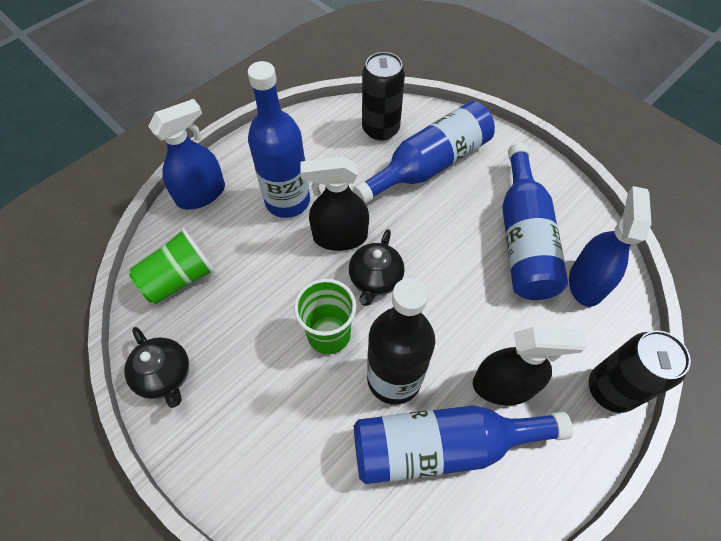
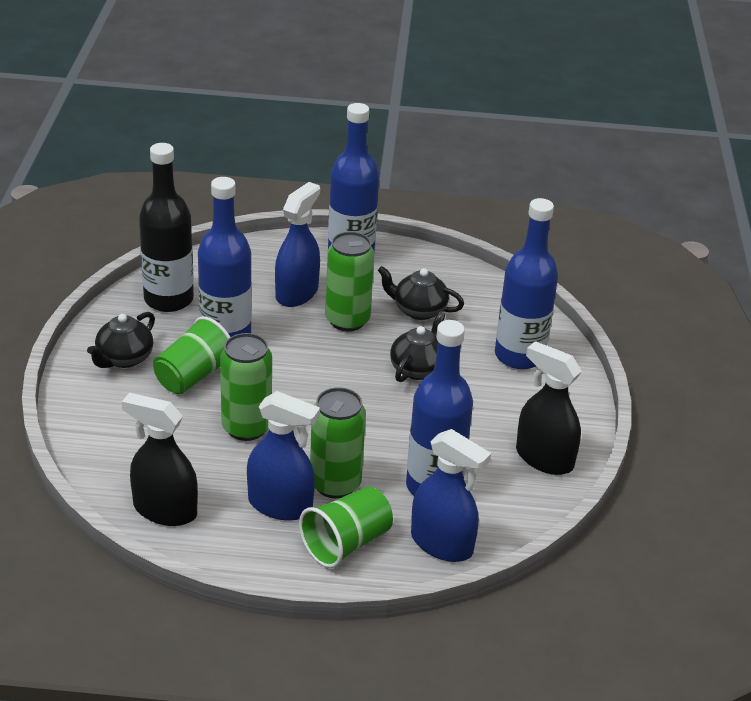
black can: 2 -> 0
black teapot: 2 -> 3
blue spray bottle: 2 -> 3
green can: 0 -> 3

